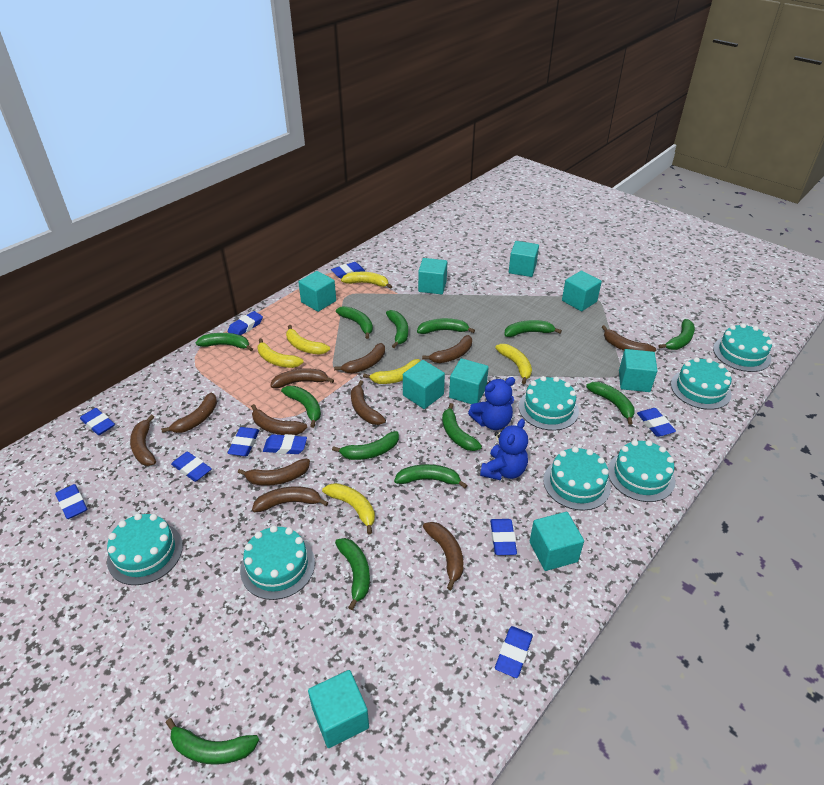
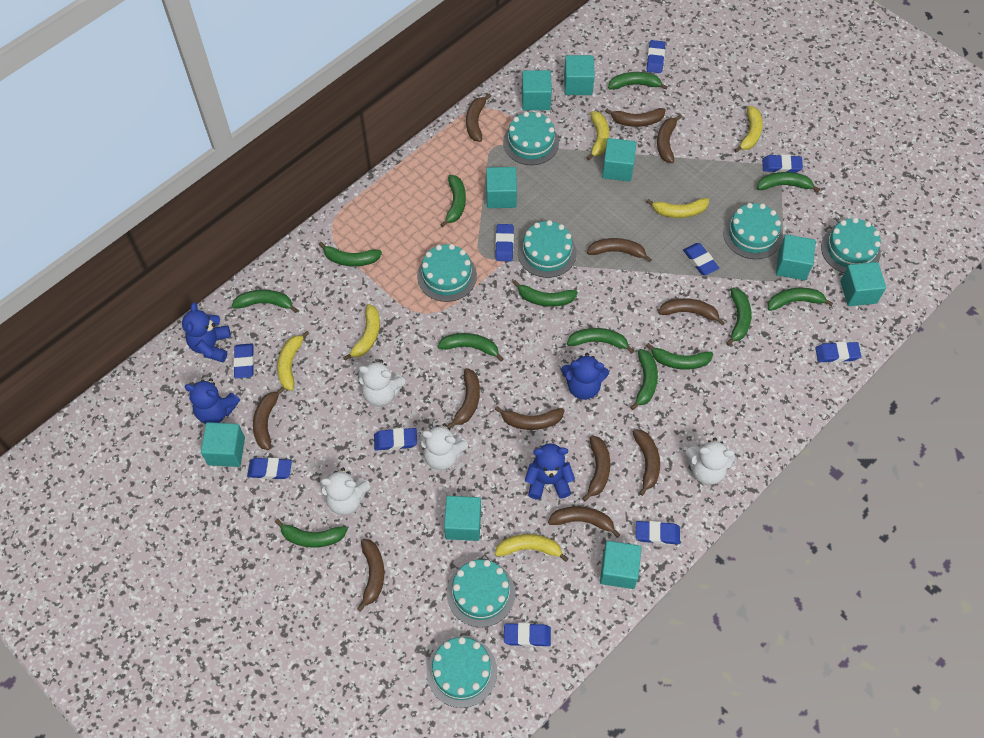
blue teddy bear: 2 -> 4
brown banana: 11 -> 12
white teddy bear: 0 -> 4

